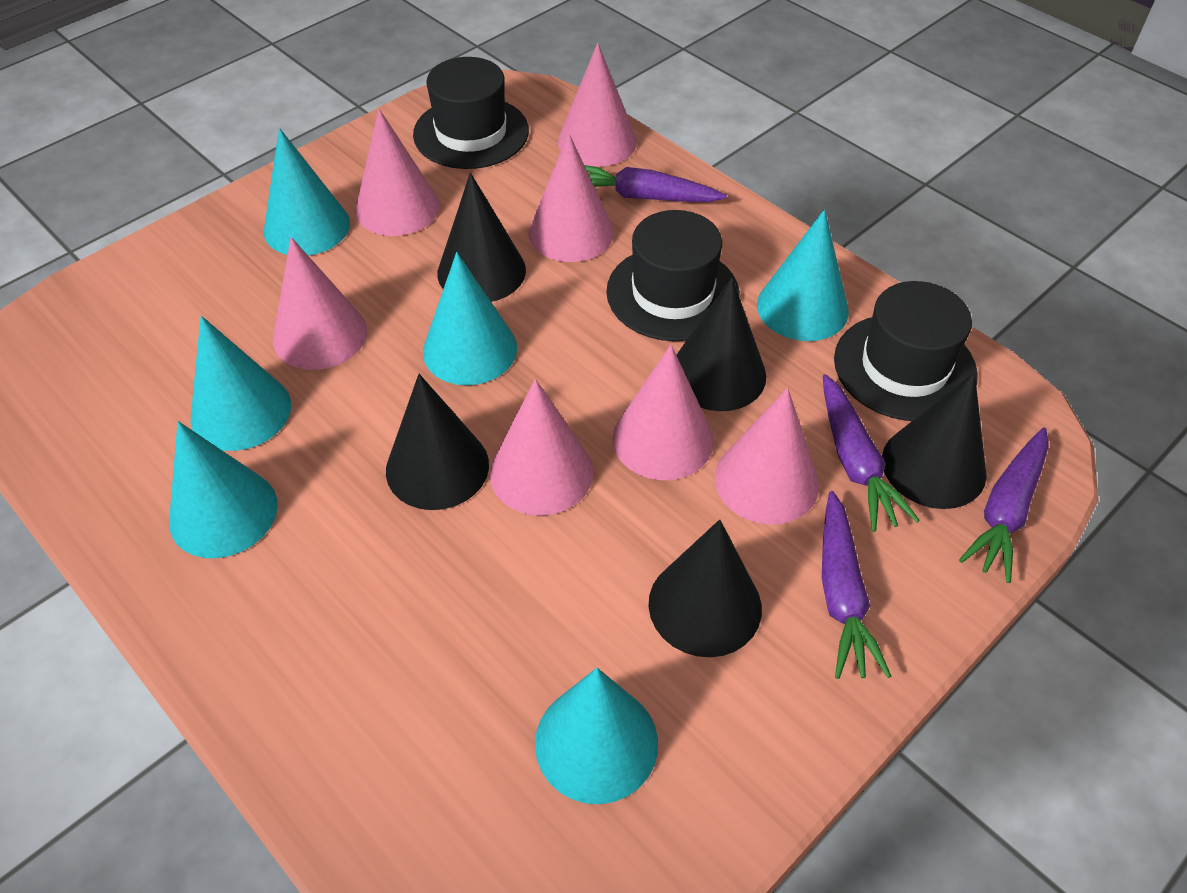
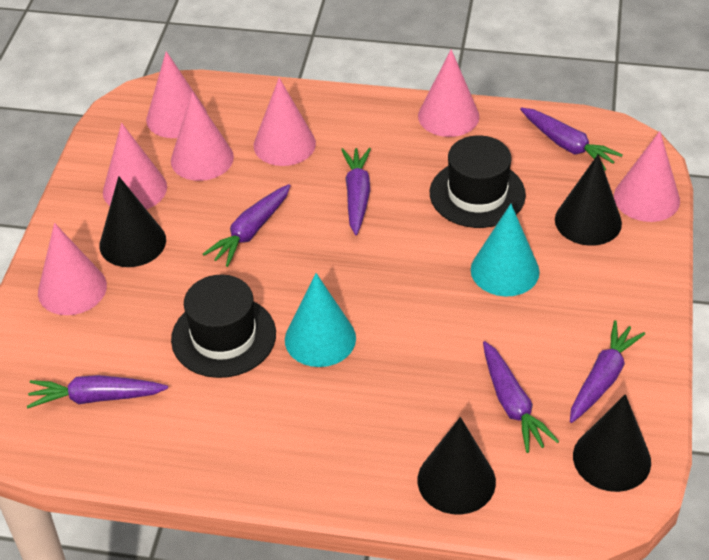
black cone: 5 -> 4
black hat: 3 -> 2
purple carrot: 4 -> 6
turquoise cone: 6 -> 2

